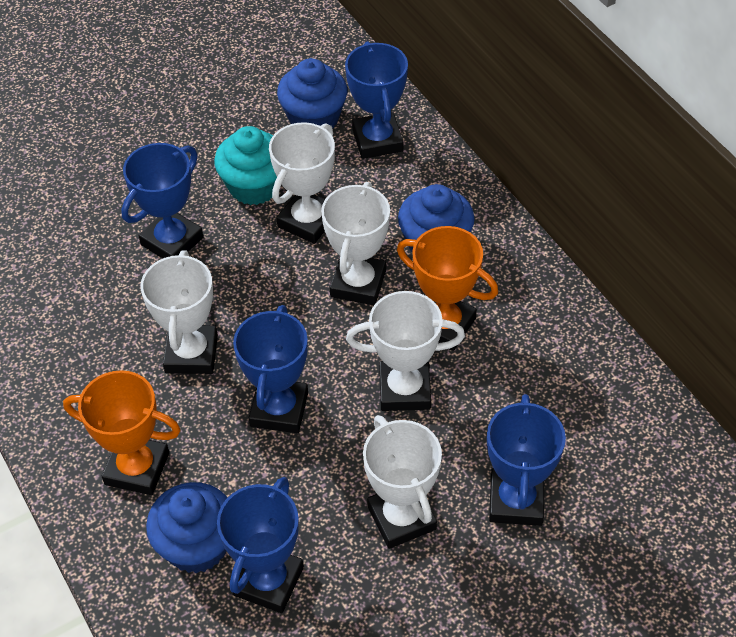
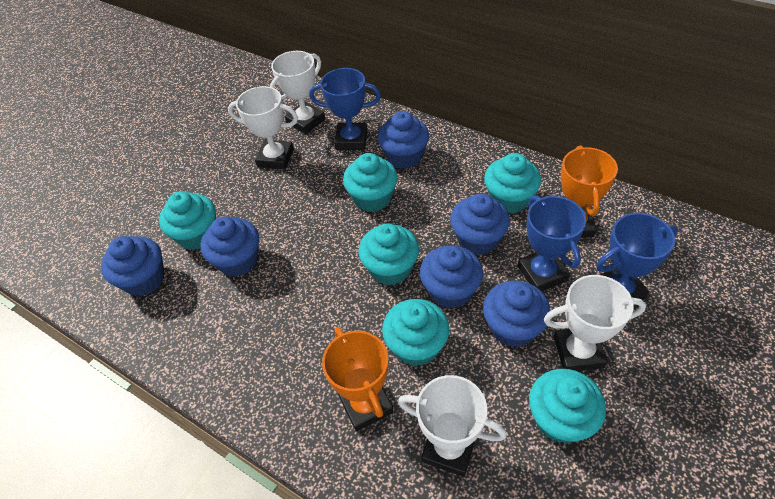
blue cupcake: 3 -> 6
blue trophy: 5 -> 3
turquoise cupcake: 1 -> 6
white trophy: 5 -> 4

